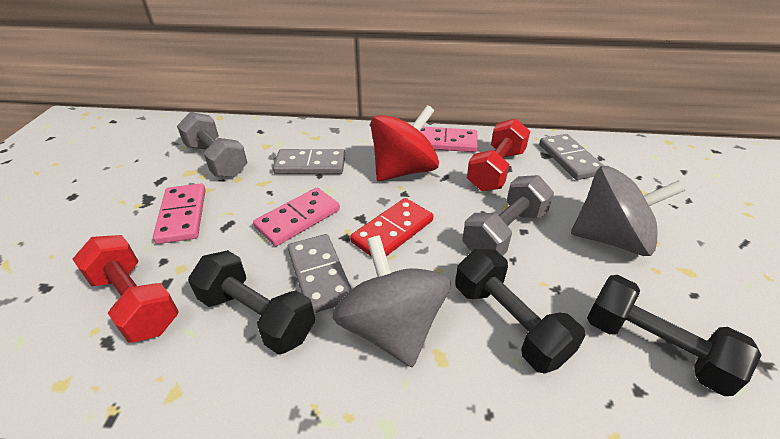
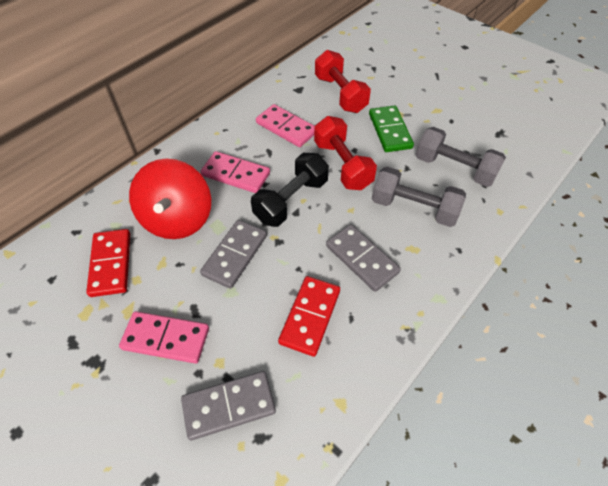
black dumbbell: 3 -> 1
green domino: 0 -> 1
grey spinning top: 2 -> 0
red domino: 1 -> 2

